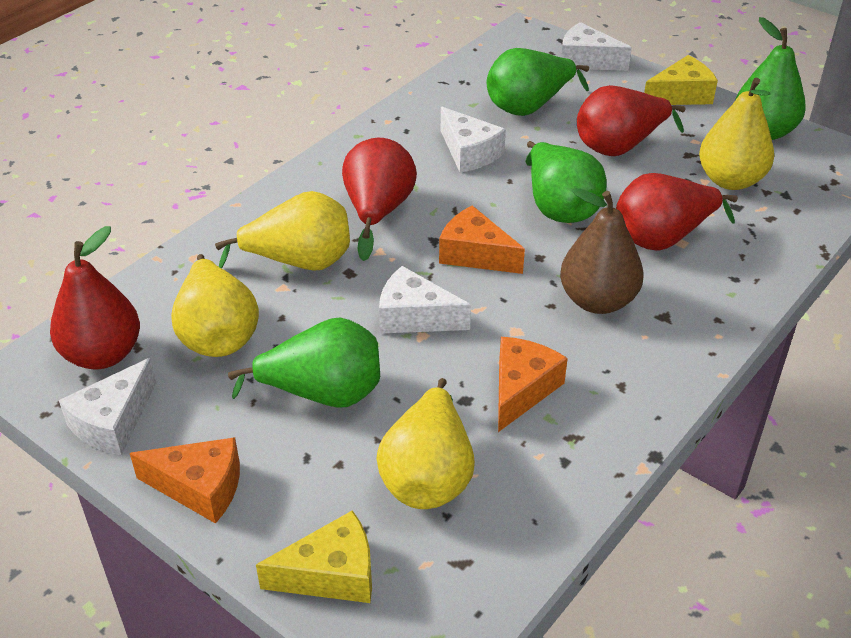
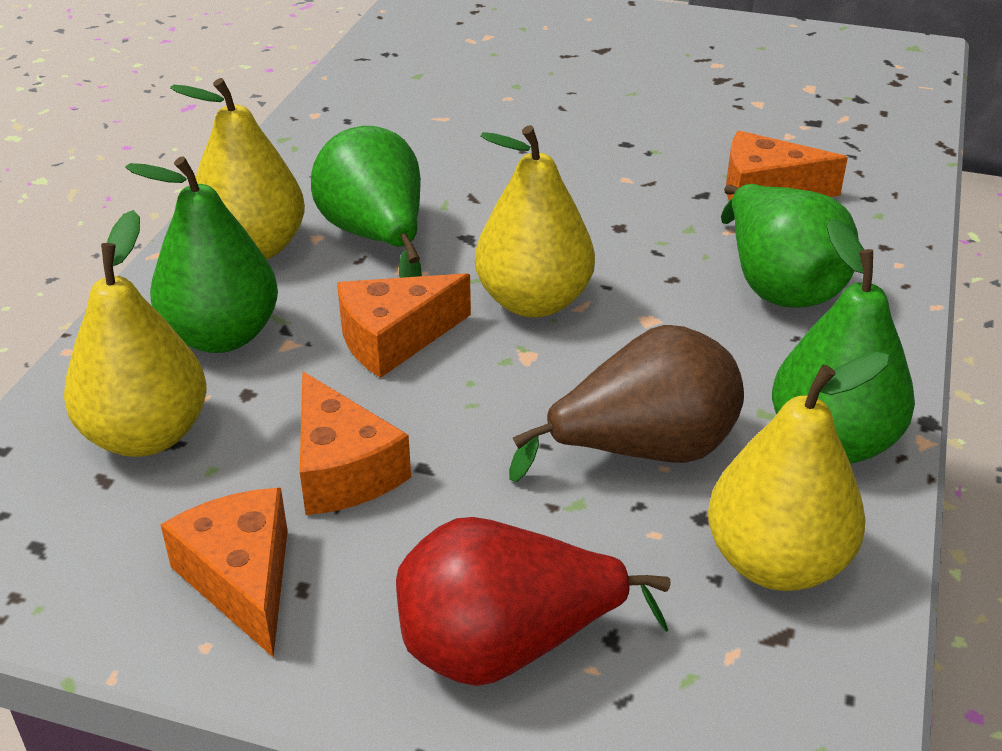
orange cheese: 3 -> 4
red pear: 4 -> 1
white cheese: 4 -> 0
yellow cheese: 2 -> 0

